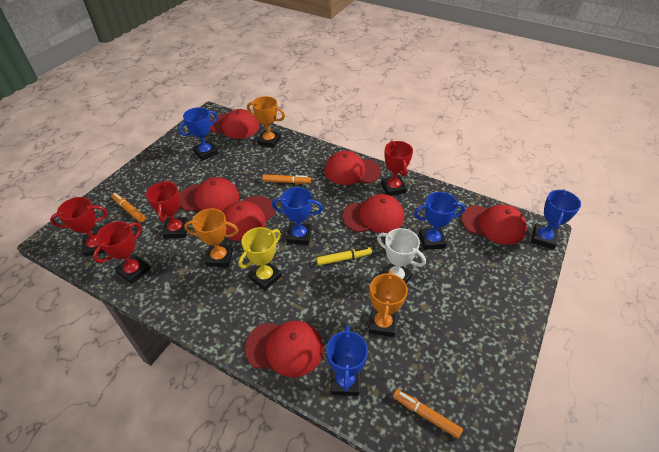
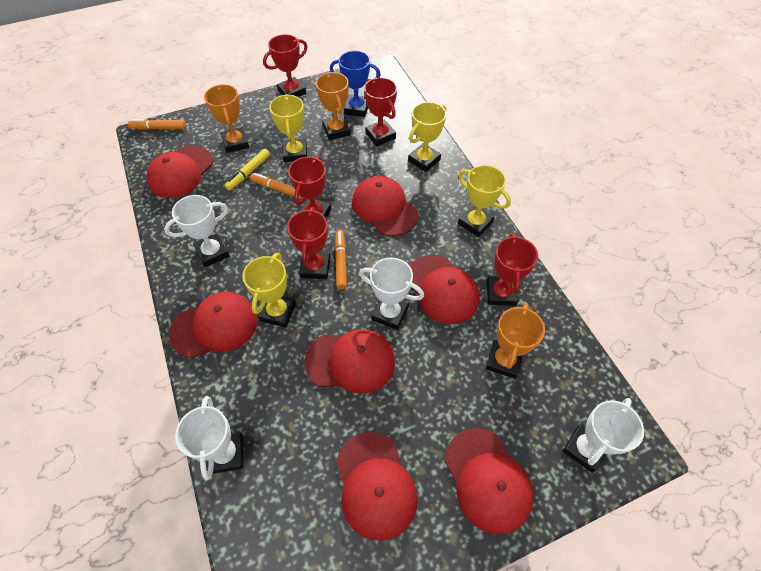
blue trophy: 5 -> 1
red trophy: 4 -> 5
white trophy: 1 -> 4
yellow trophy: 1 -> 4

